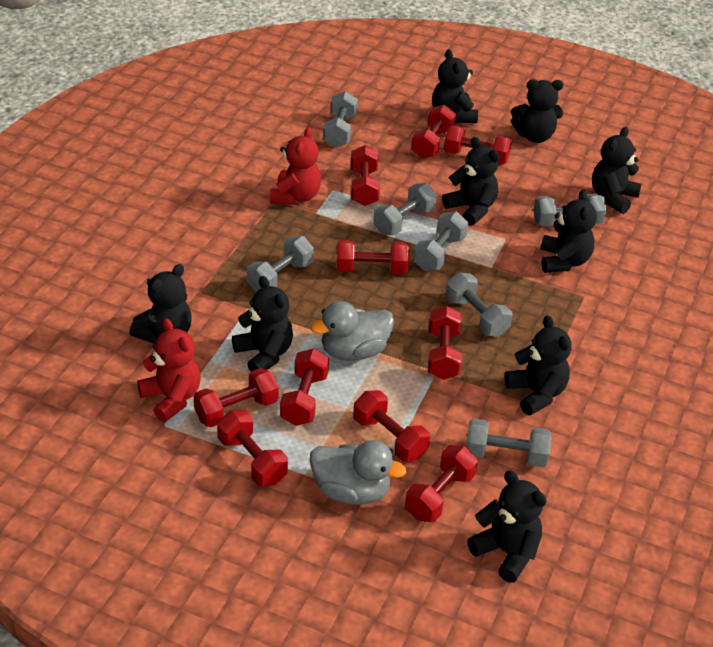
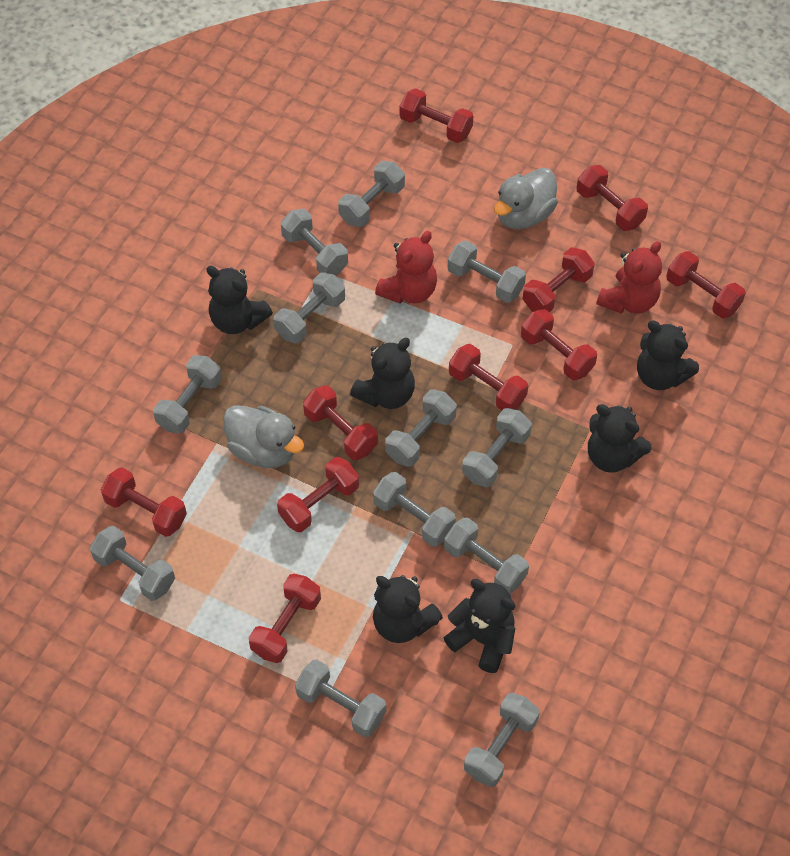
black teddy bear: 9 -> 6
grey dumbbell: 7 -> 12

